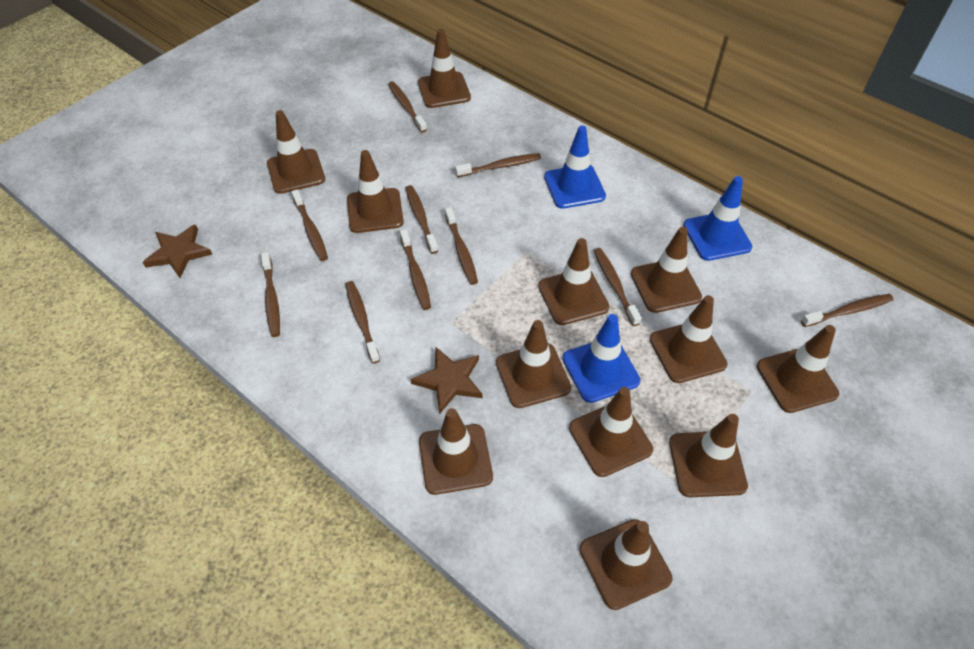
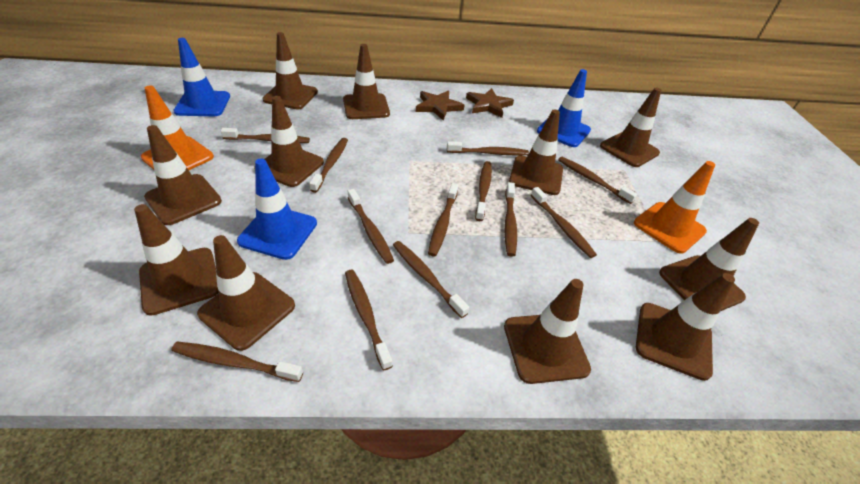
brown toothbrush: 10 -> 12
brown traffic cone: 12 -> 11
orange traffic cone: 0 -> 2

